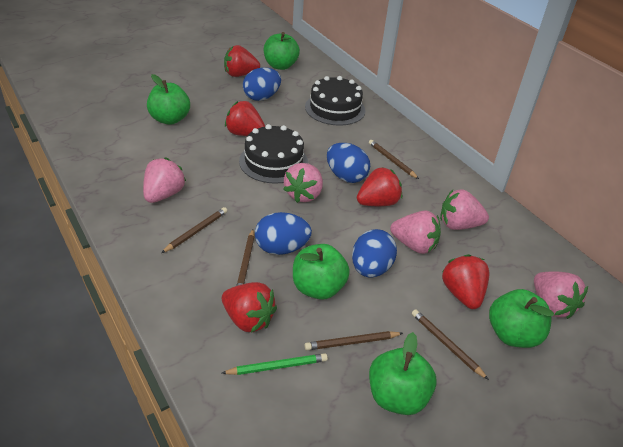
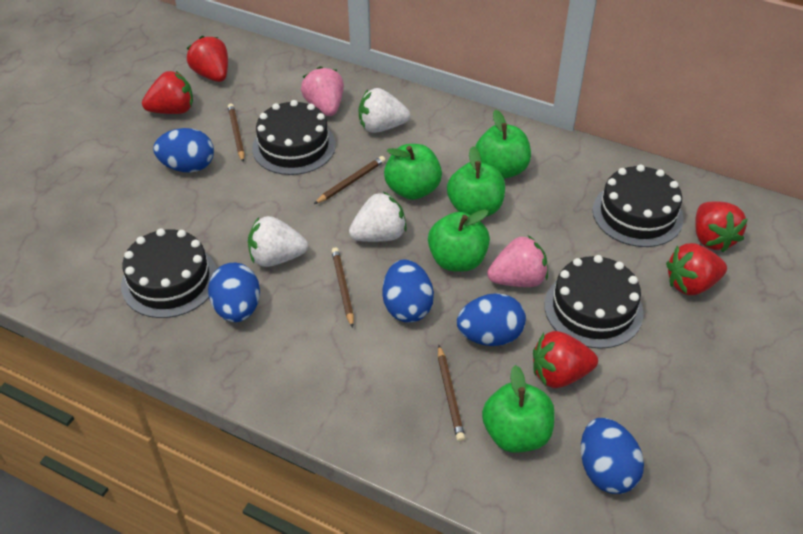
black cake: 2 -> 4
blue egg: 4 -> 5
brown pencil: 5 -> 4
green pencil: 1 -> 0
pink strawberry: 5 -> 2
white strawberry: 0 -> 3

